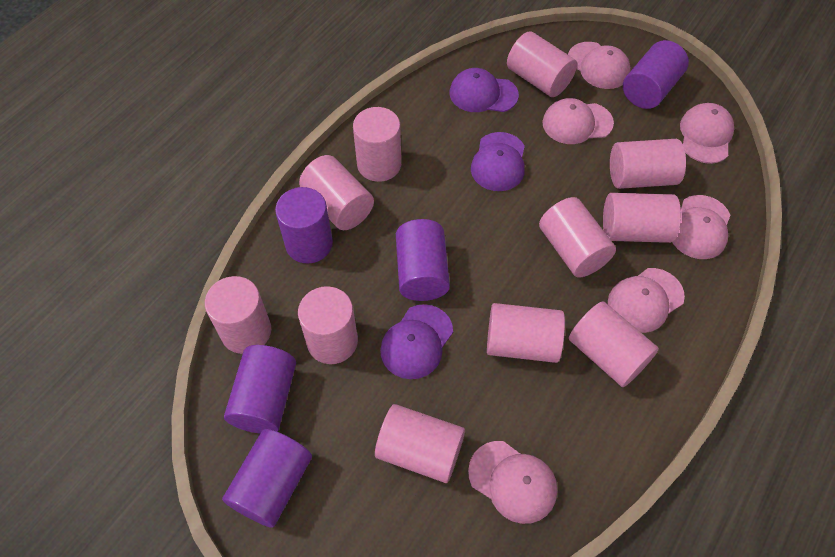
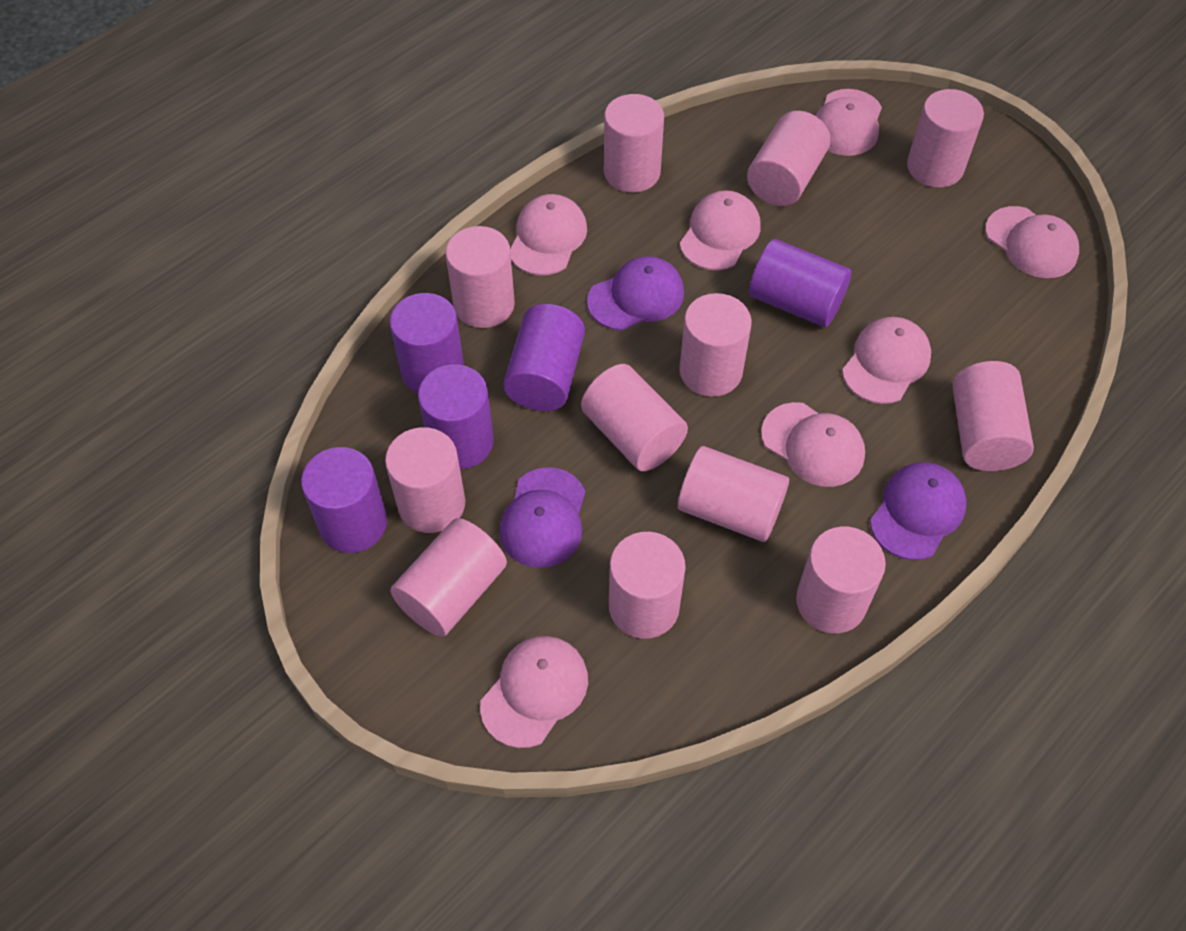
pink cap: 6 -> 7
pink cylinder: 11 -> 12

